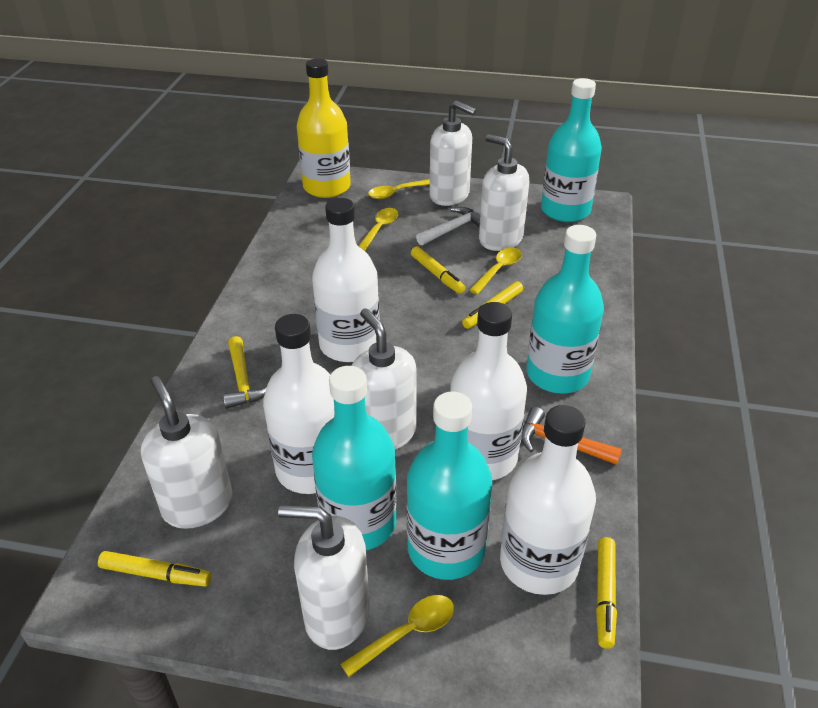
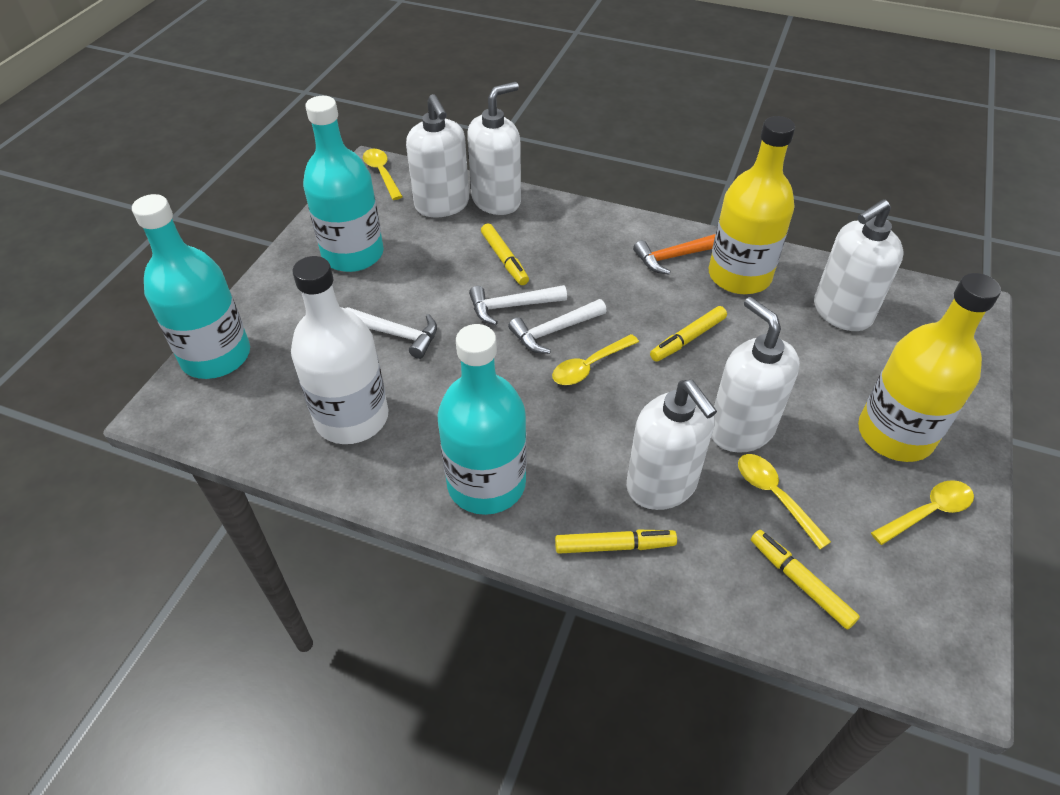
turquoise bottle: 4 -> 3
white bottle: 4 -> 1
white hammer: 1 -> 3
yellow bottle: 1 -> 2
yellow hammer: 1 -> 0

